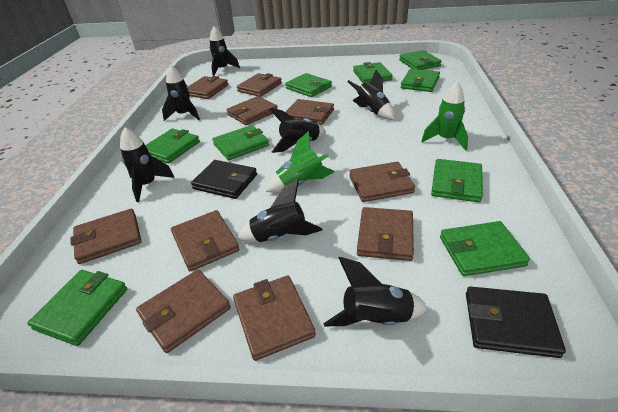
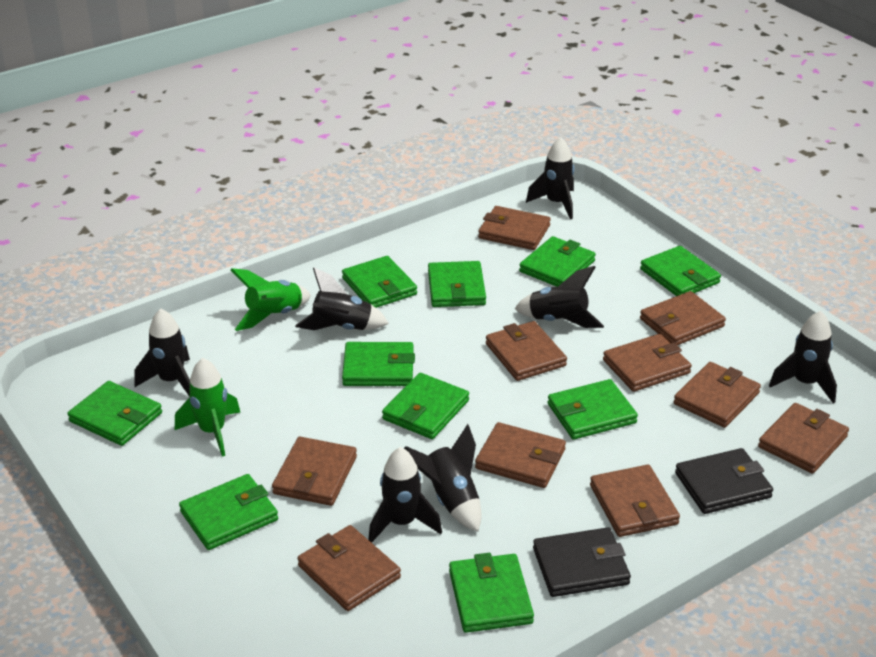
green wallet: 9 -> 10

